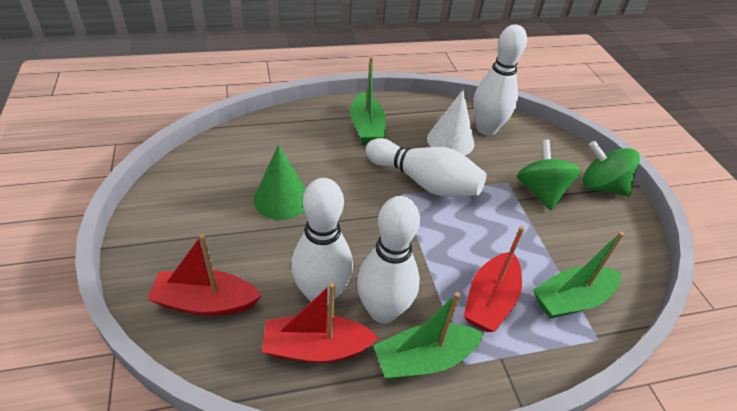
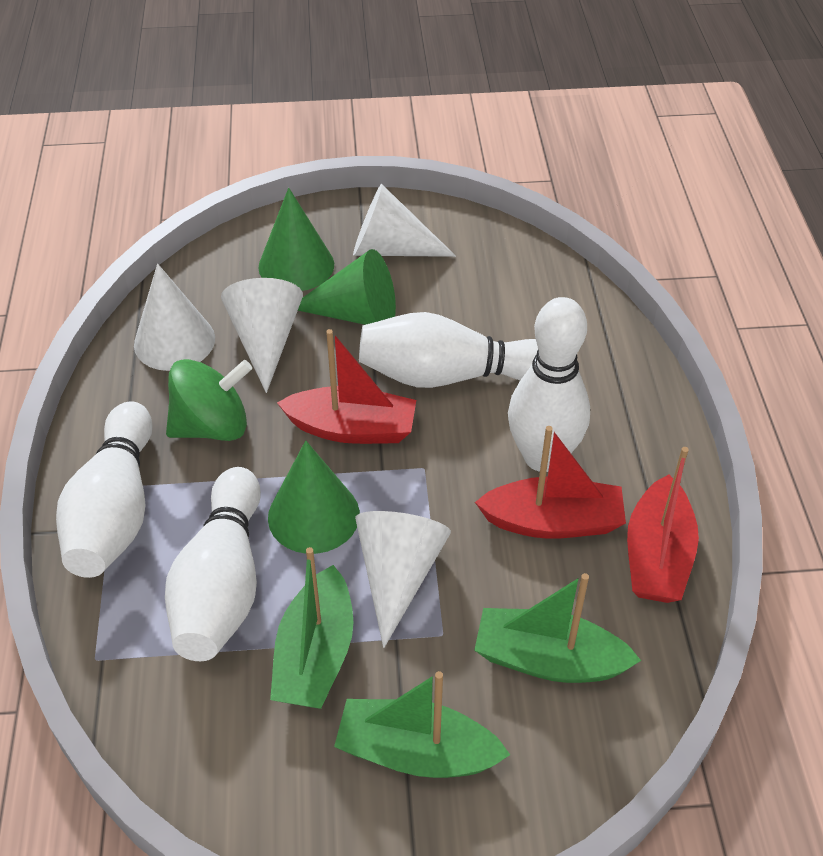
green cone: 1 -> 3
green spinning top: 2 -> 1
white cone: 1 -> 4

